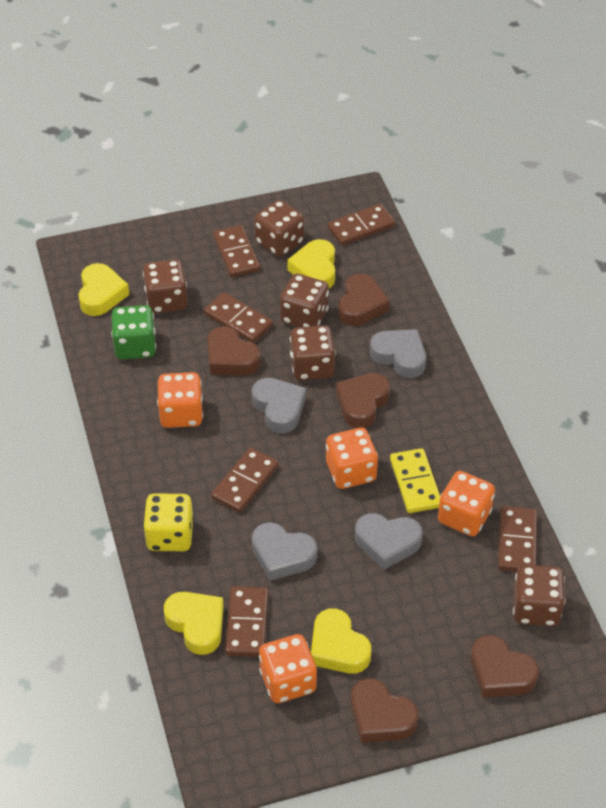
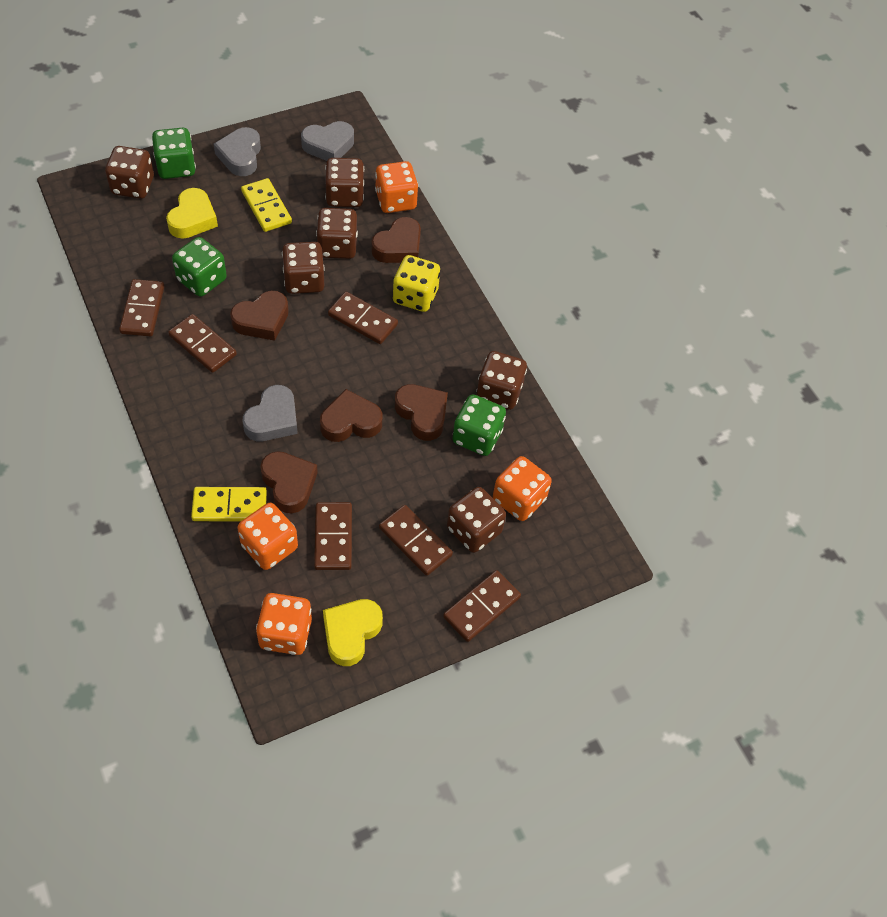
brown dice: 5 -> 6
green dice: 1 -> 3
grey heart: 4 -> 3
yellow domino: 1 -> 2
yellow heart: 4 -> 2

